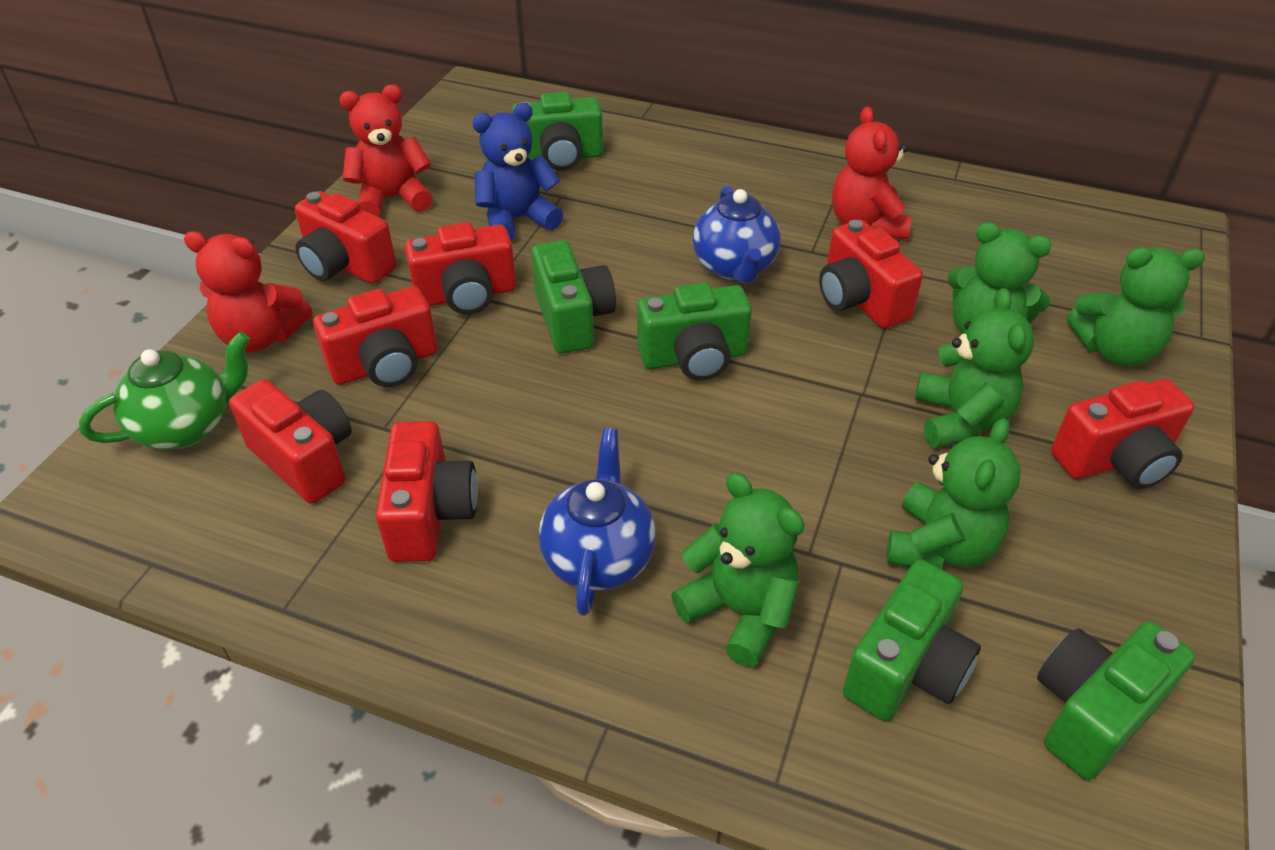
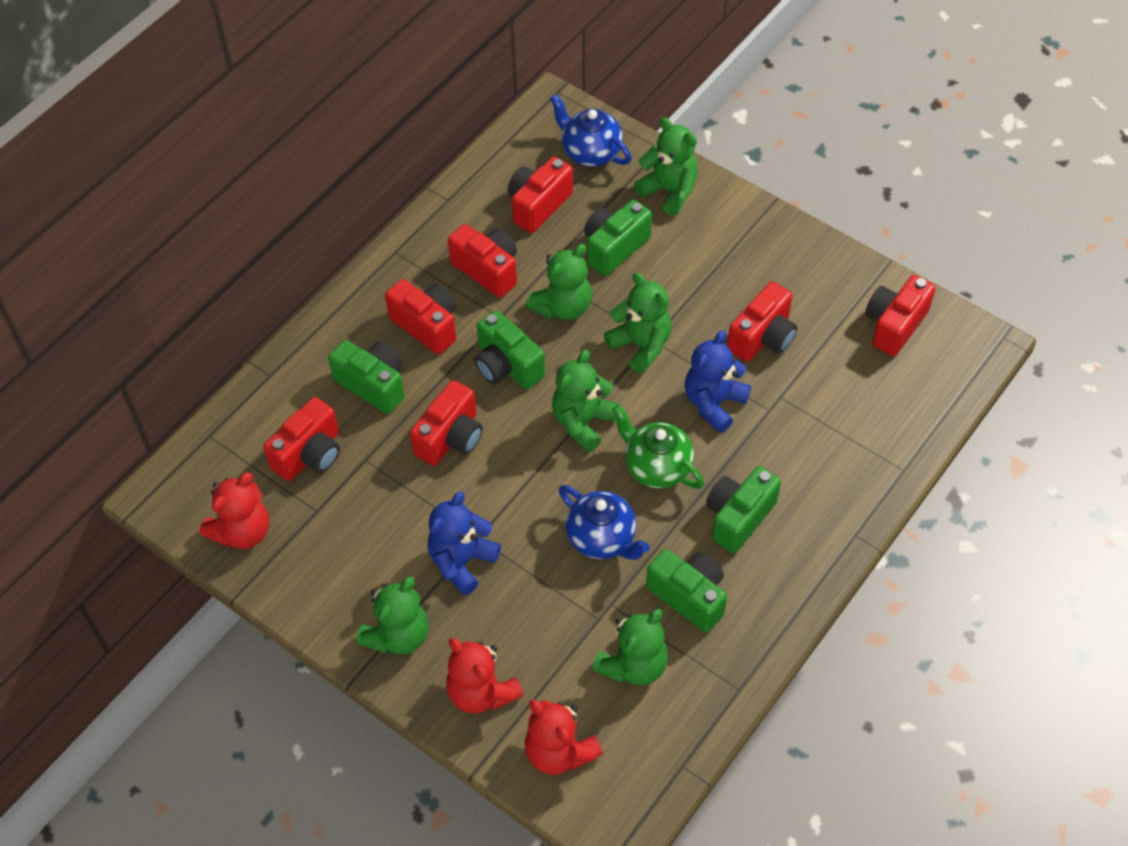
blue teddy bear: 1 -> 2
green teddy bear: 5 -> 6

